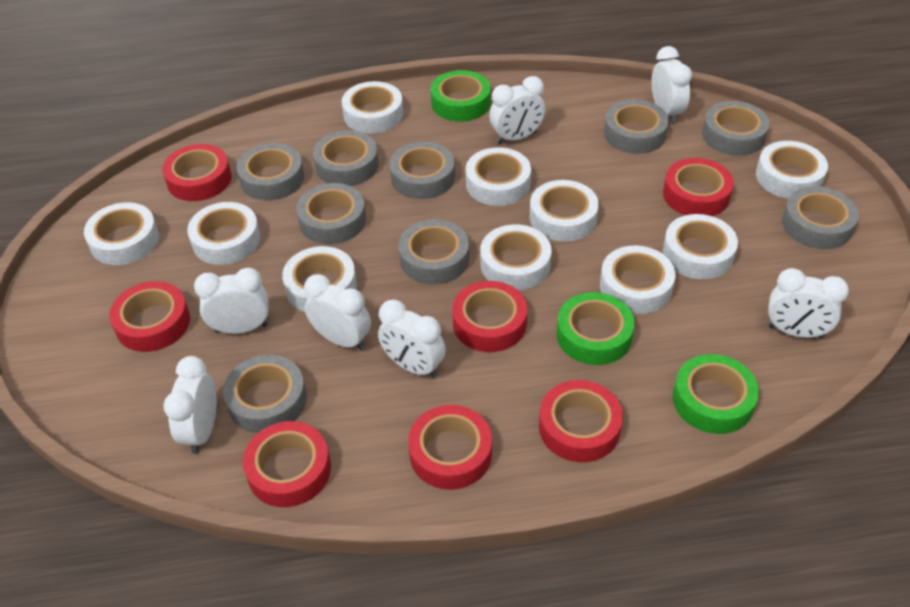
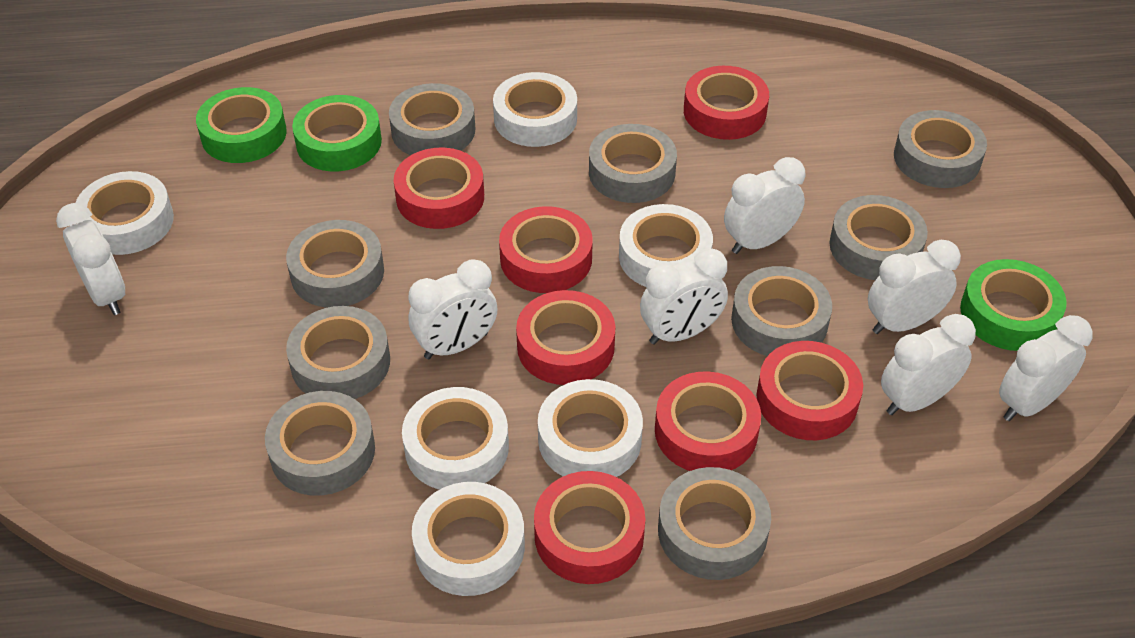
white tape: 10 -> 6

